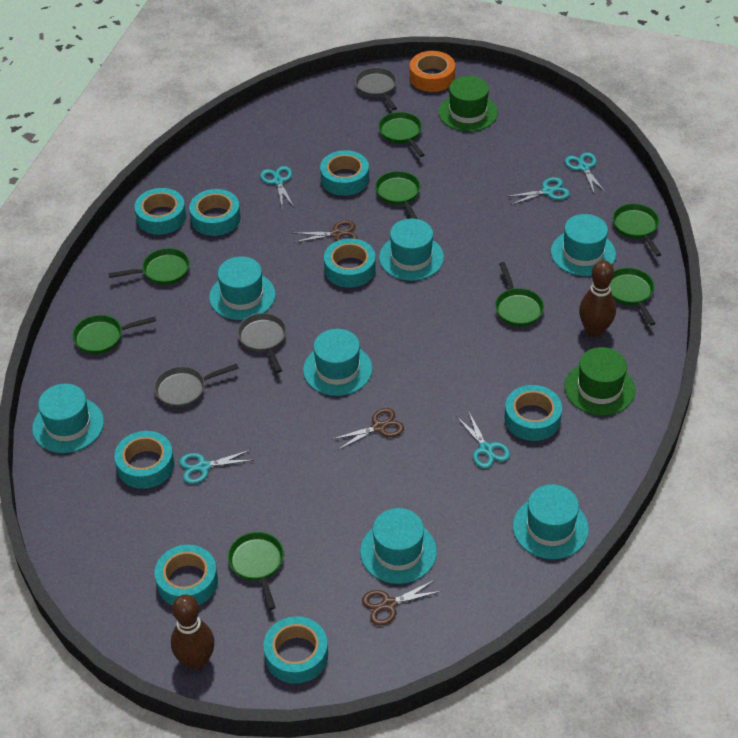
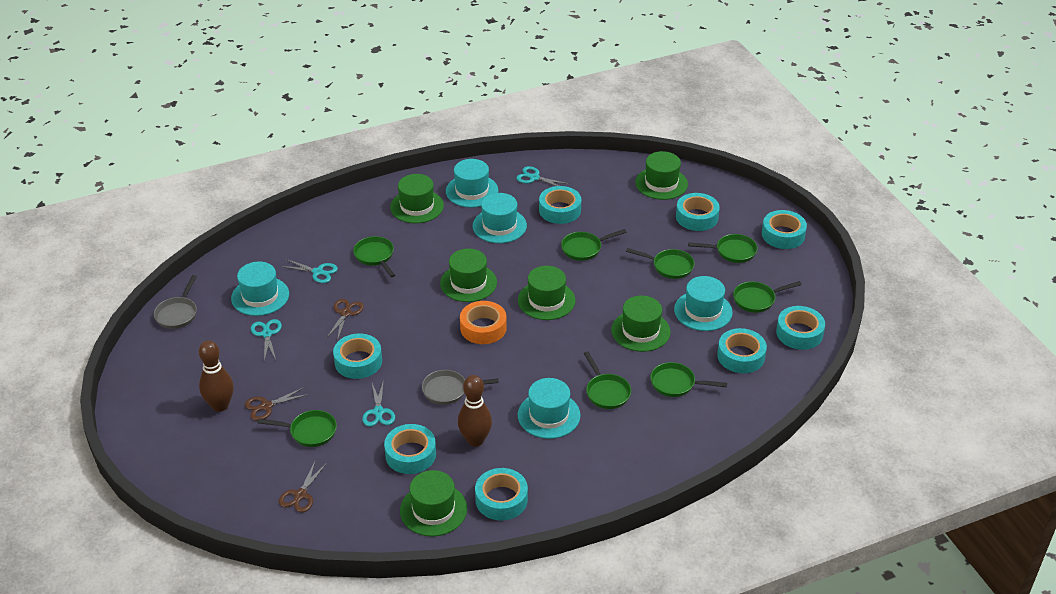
green hat: 2 -> 6
grey pan: 3 -> 2
turquoise hat: 7 -> 5
turquoise scissors: 5 -> 4

